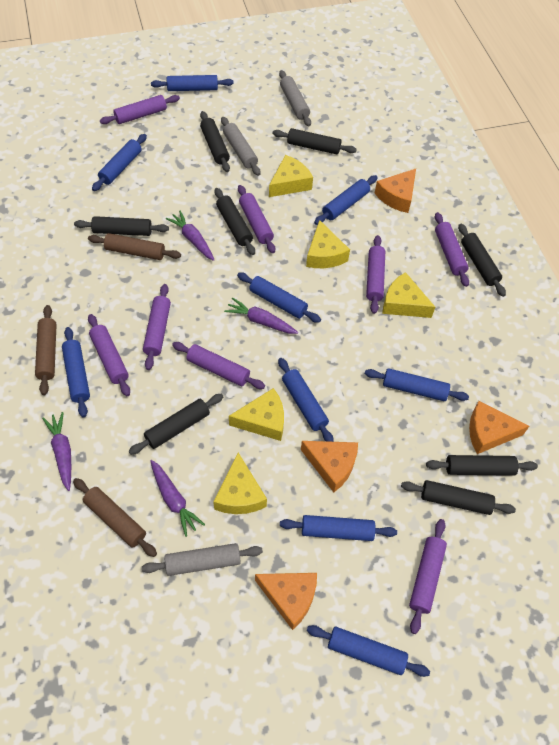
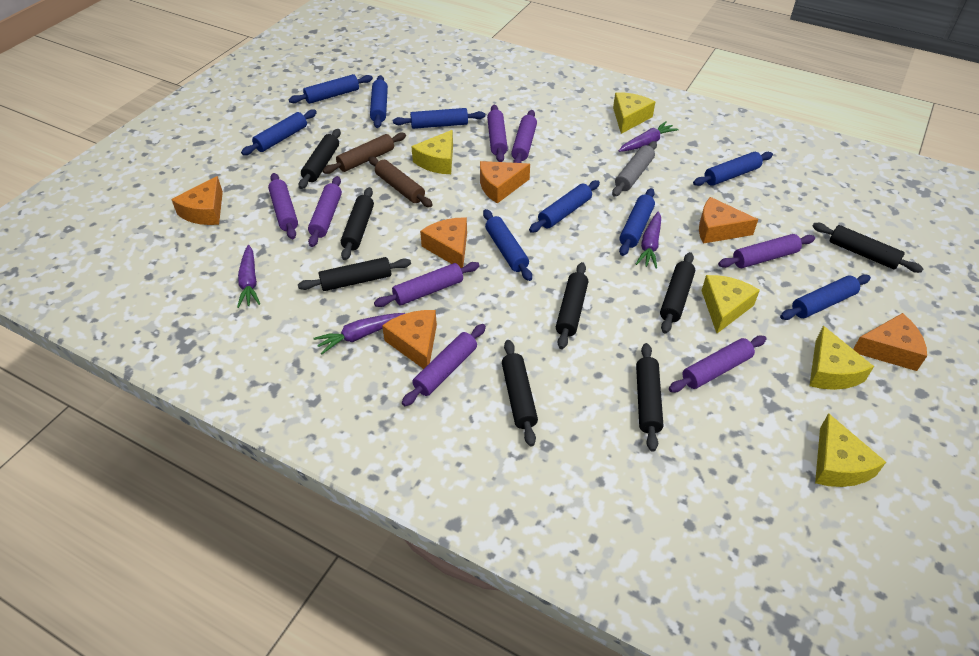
brown rolling pin: 3 -> 2
grey rolling pin: 3 -> 1
orange cheese: 4 -> 6

